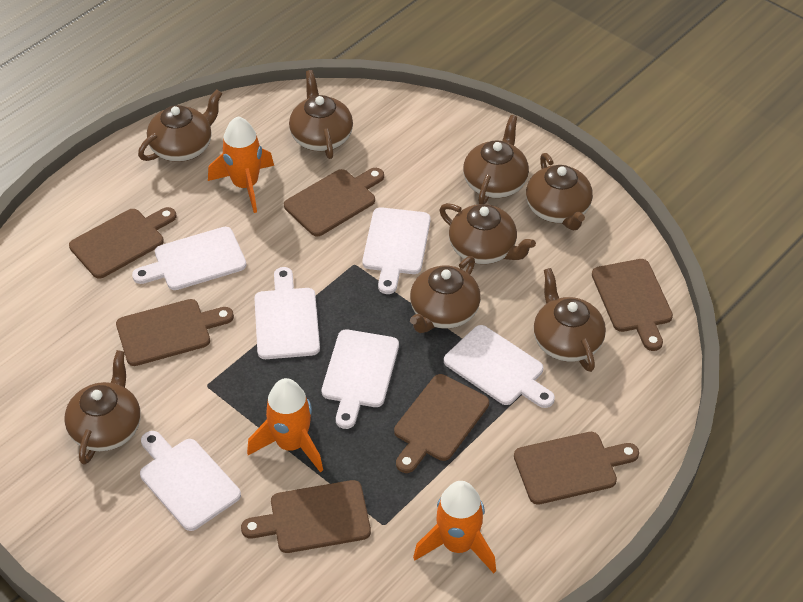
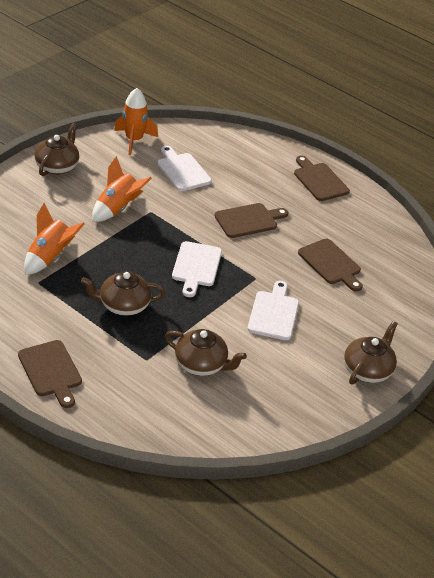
brown cutting board: 7 -> 4
brown teapot: 8 -> 4
white cutting board: 6 -> 3

